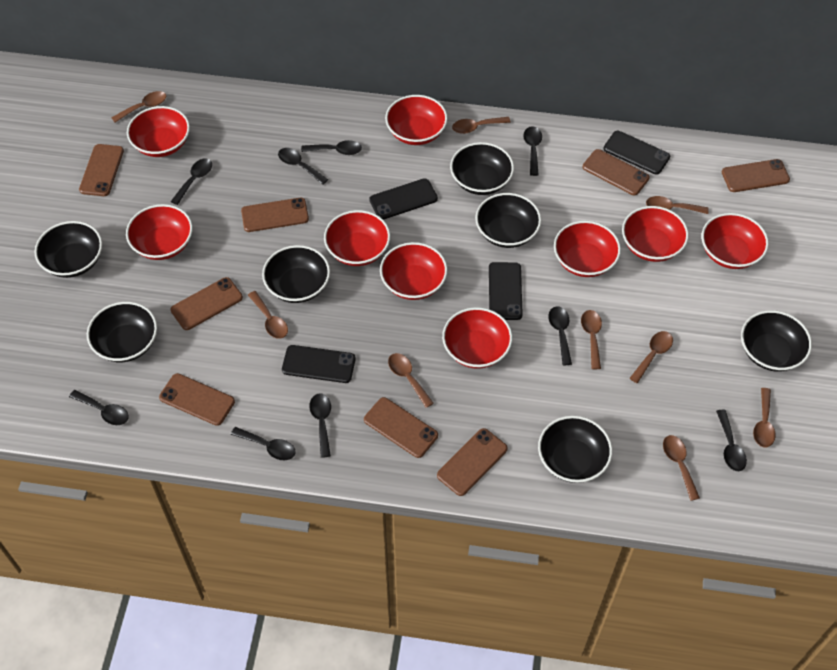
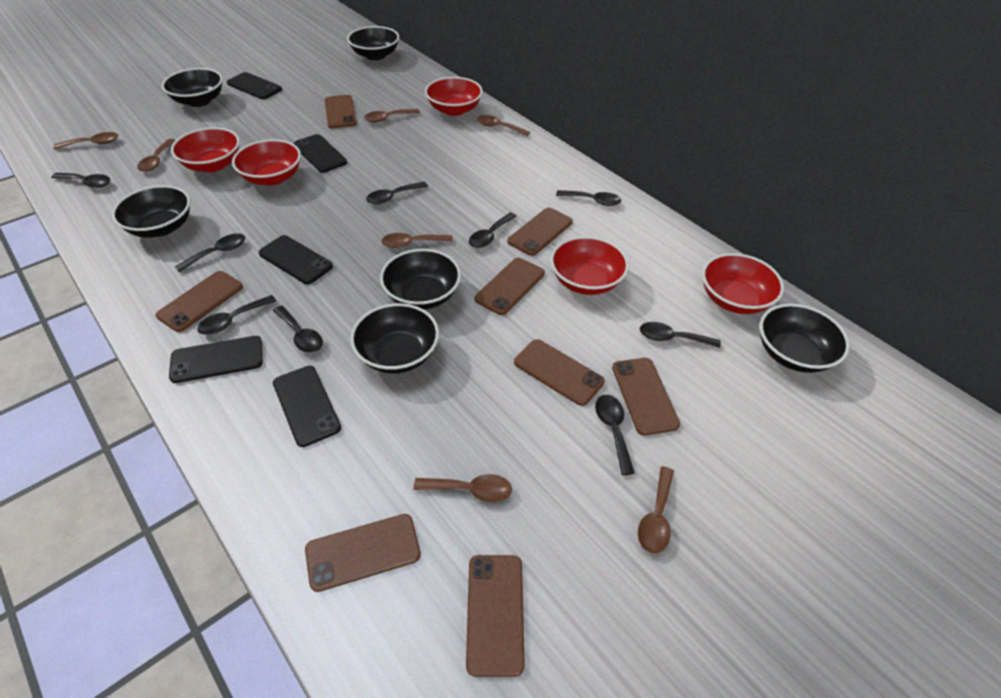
black bowl: 7 -> 6
black phone: 4 -> 5
brown spoon: 9 -> 7
red bowl: 9 -> 5

